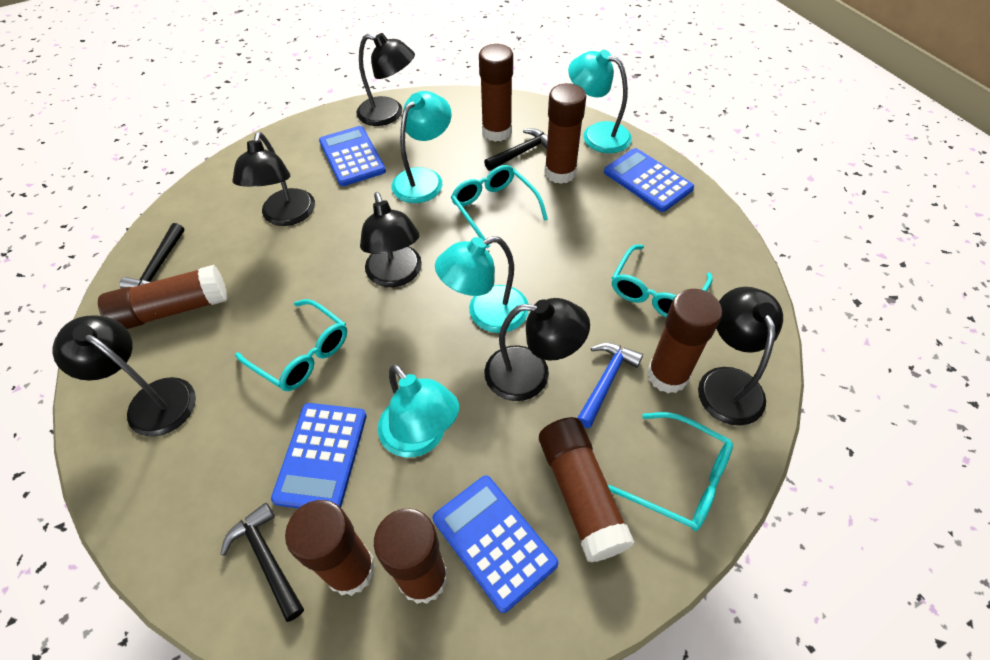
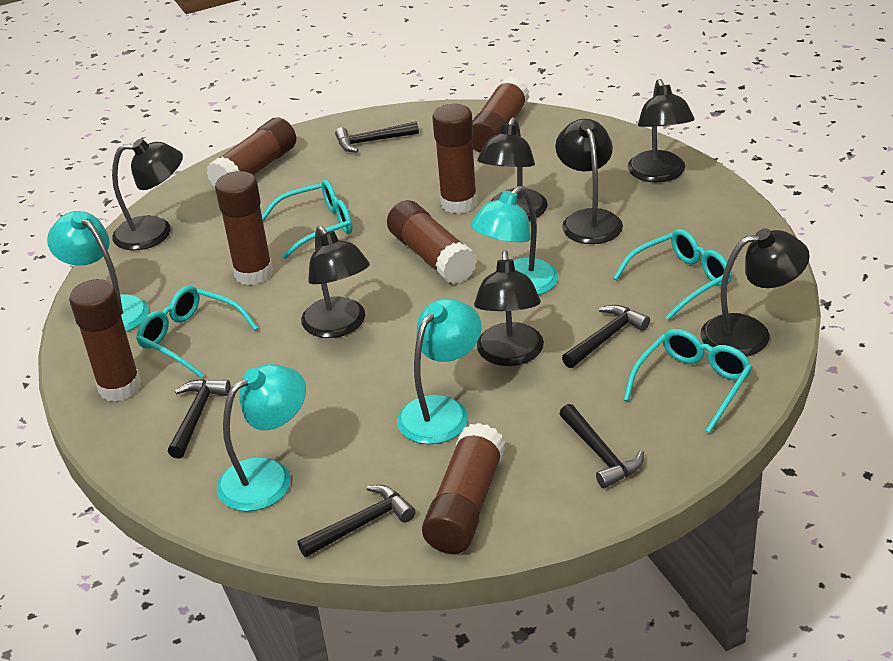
black hammer: 3 -> 5
black lamp: 6 -> 7
blue calculator: 4 -> 0
blue hammer: 1 -> 0

